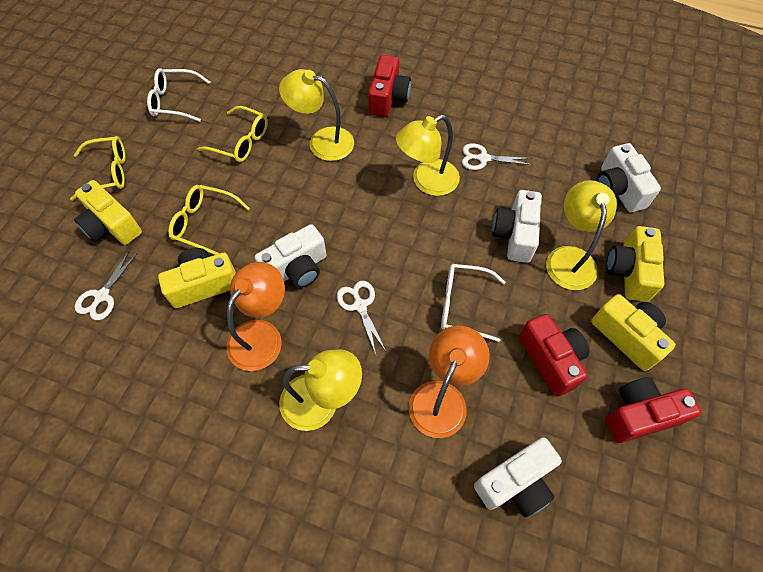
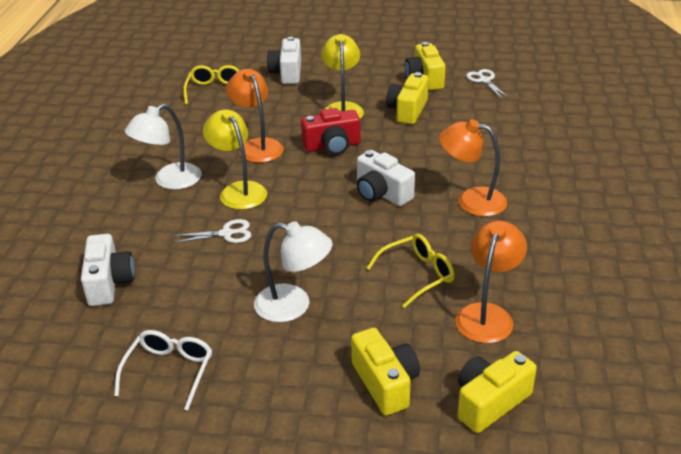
orange lamp: 2 -> 3
red camera: 3 -> 1
white camera: 4 -> 3
white glasses: 2 -> 1
white lamp: 0 -> 2
white scissors: 3 -> 2
yellow glasses: 3 -> 2
yellow lamp: 4 -> 2

